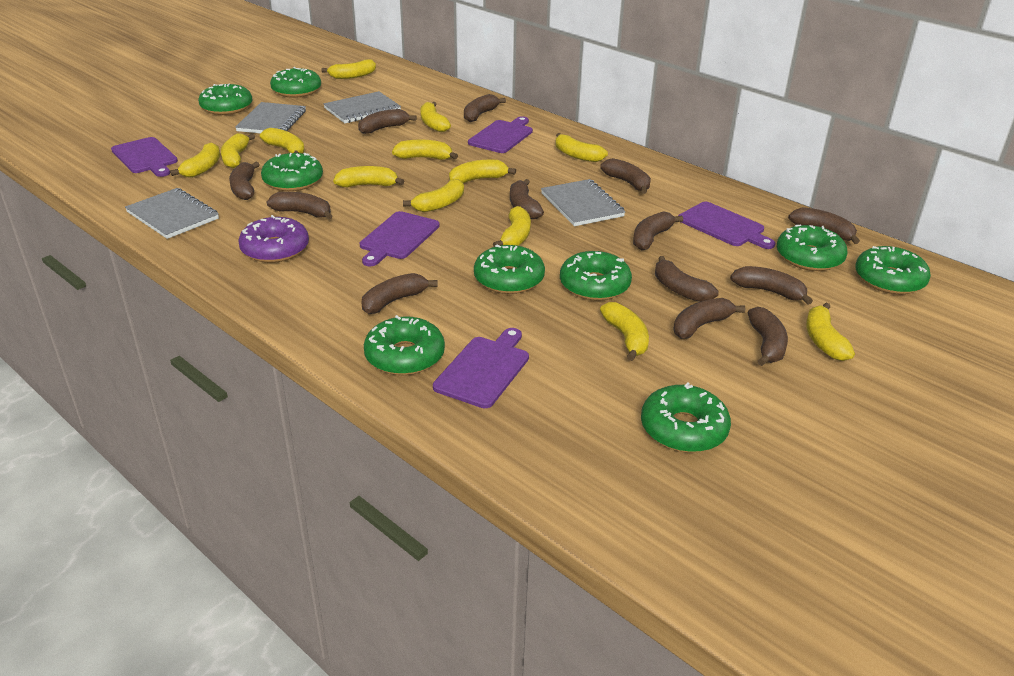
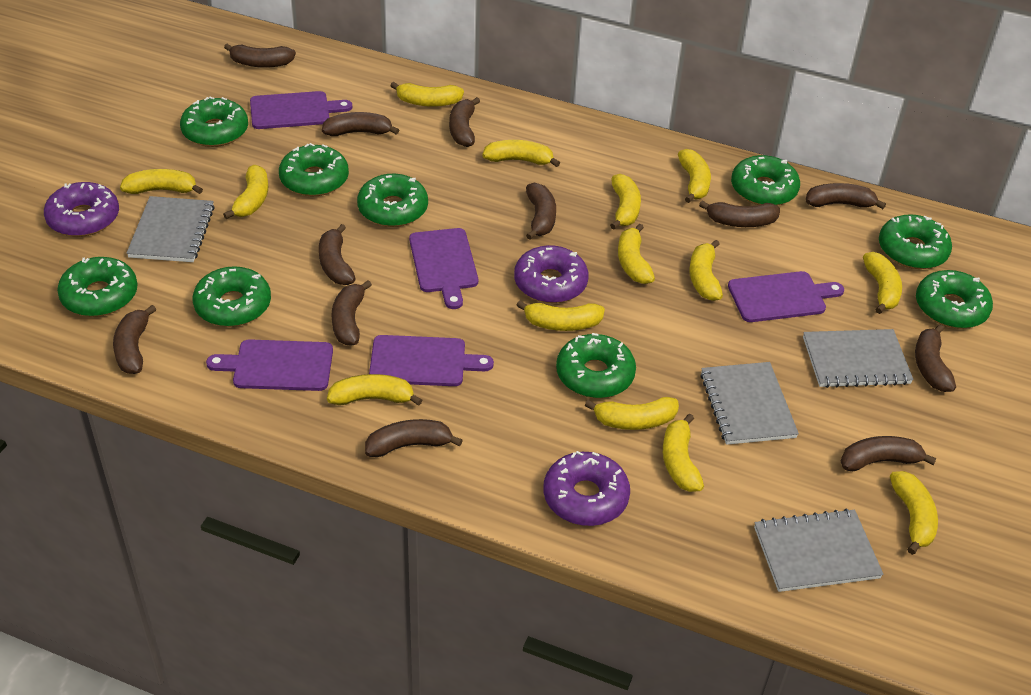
brown banana: 13 -> 12
purple donut: 1 -> 3
yellow banana: 13 -> 14

